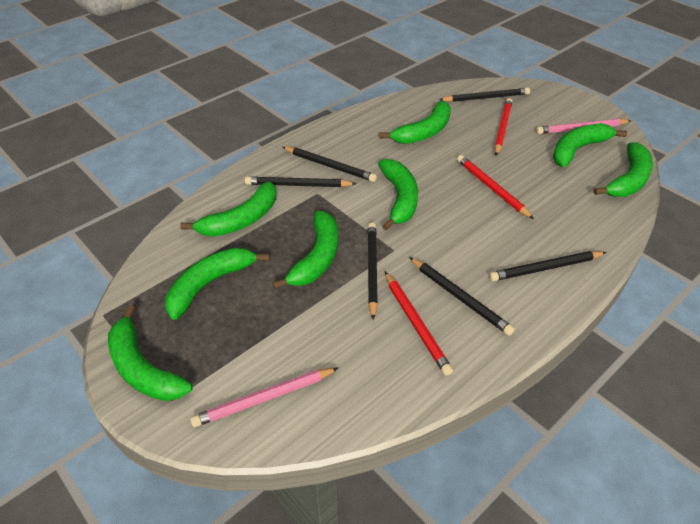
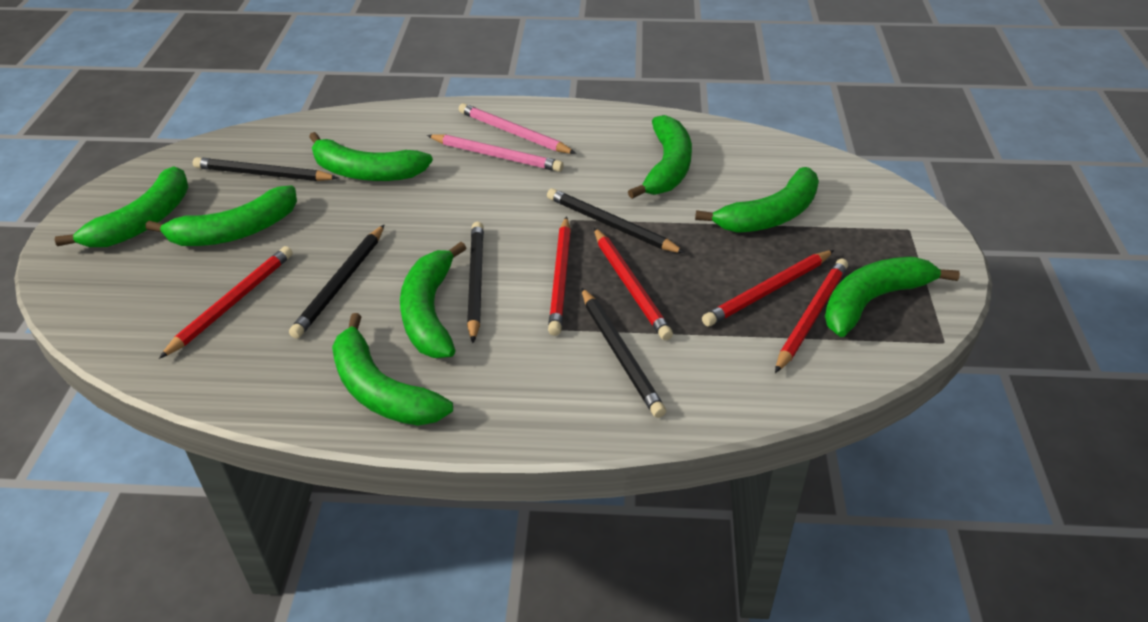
black pencil: 6 -> 5
red pencil: 3 -> 5

